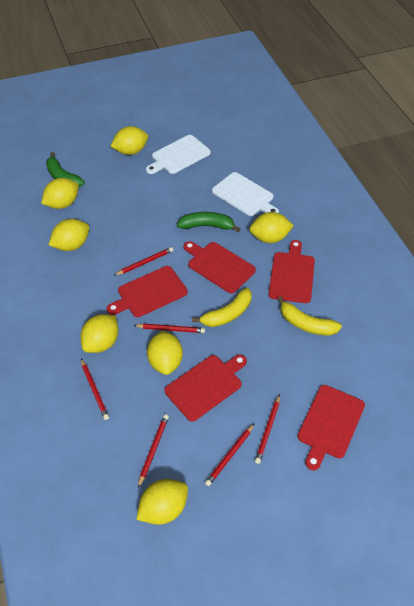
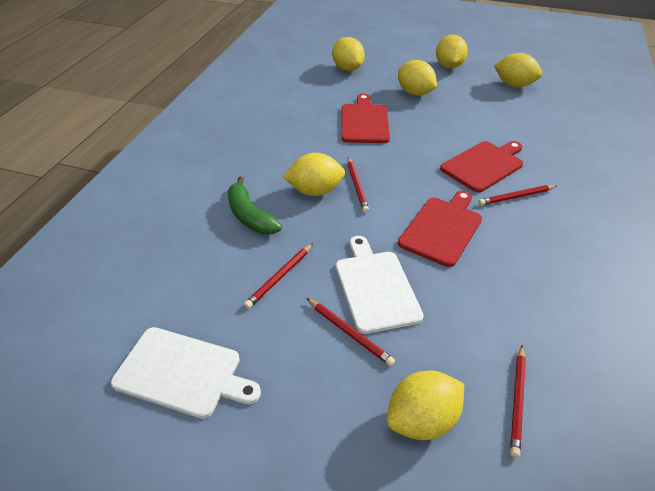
green banana: 2 -> 1
red cutting board: 5 -> 3
red pencil: 6 -> 5
yellow banana: 2 -> 0
yellow lemon: 7 -> 6

